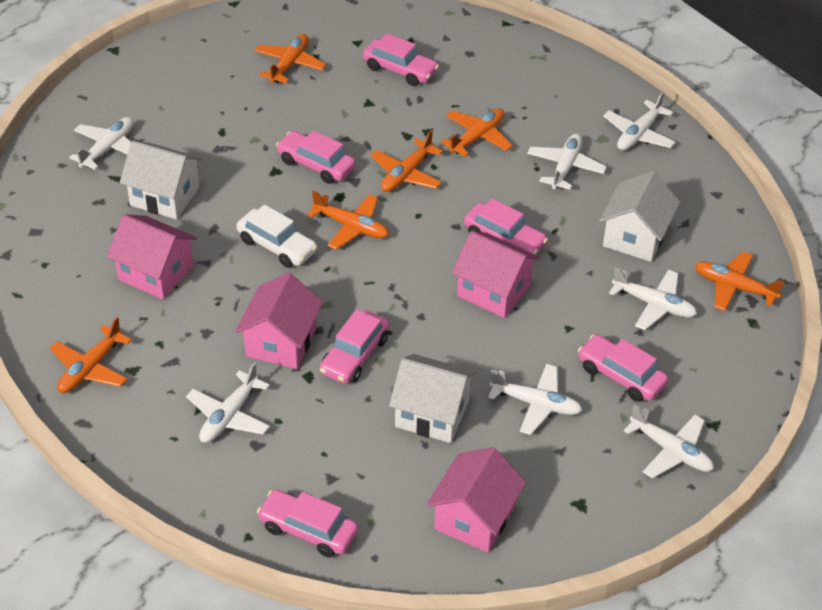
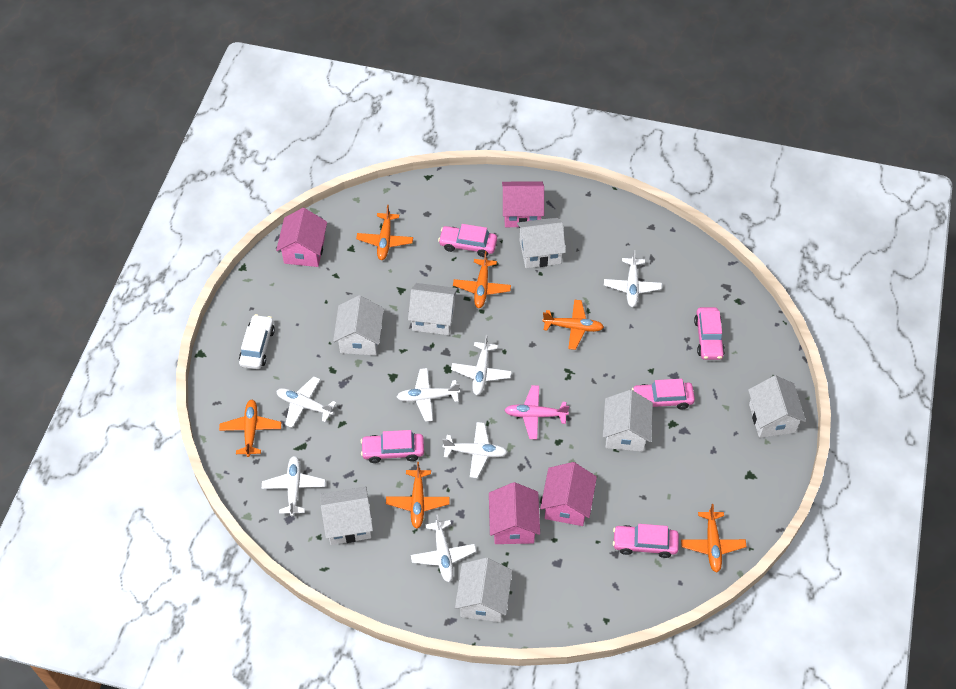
pink car: 6 -> 5
pink plane: 0 -> 1
white house: 3 -> 7

